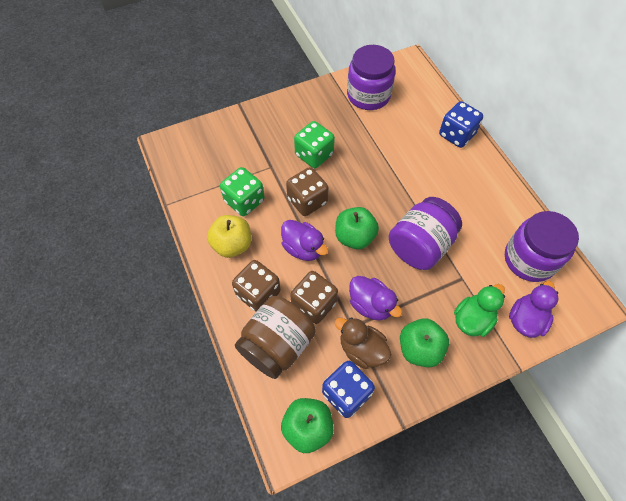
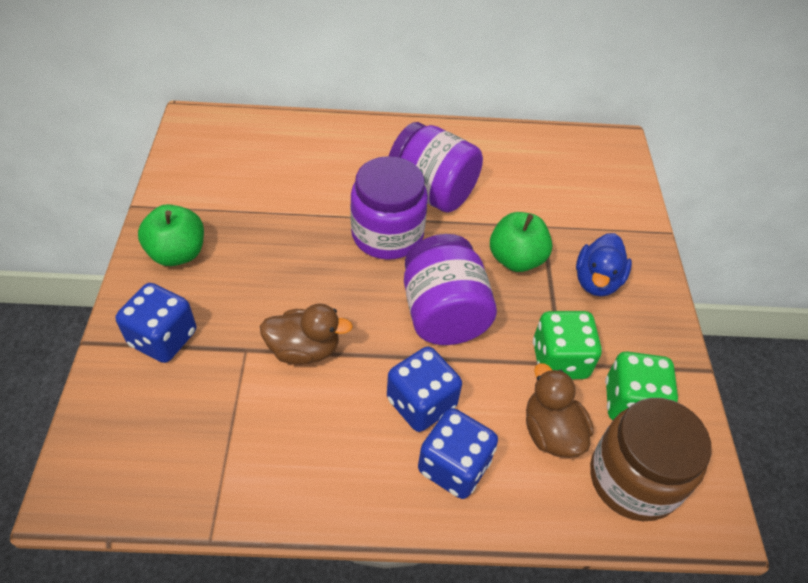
blue dice: 2 -> 3
blue duck: 0 -> 1
brown dice: 3 -> 0
brown duck: 1 -> 2
green apple: 3 -> 2
green duck: 1 -> 0
purple duck: 3 -> 0
yellow apple: 1 -> 0

